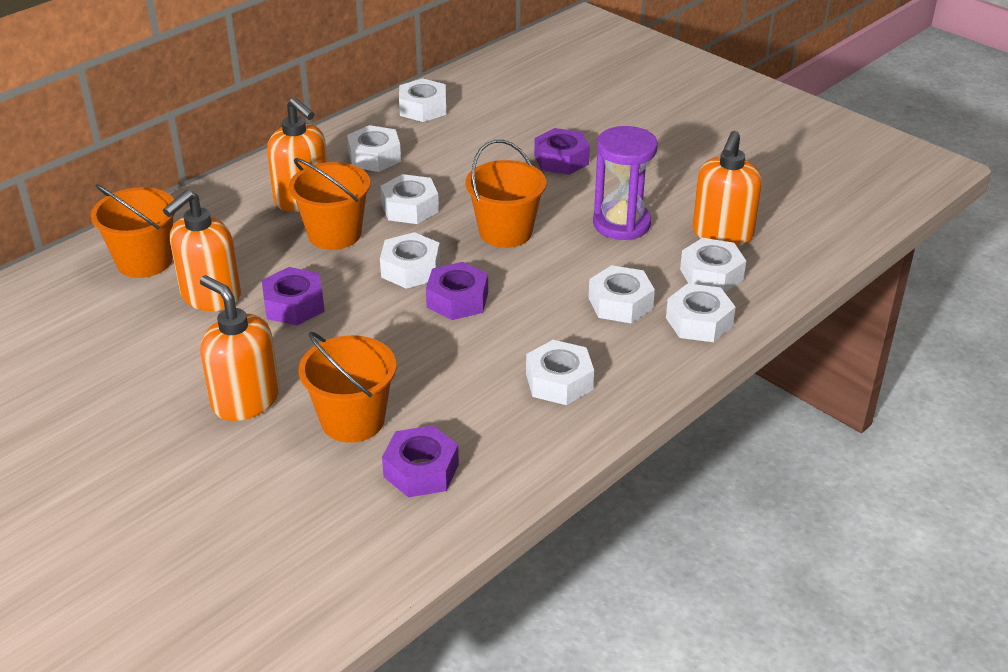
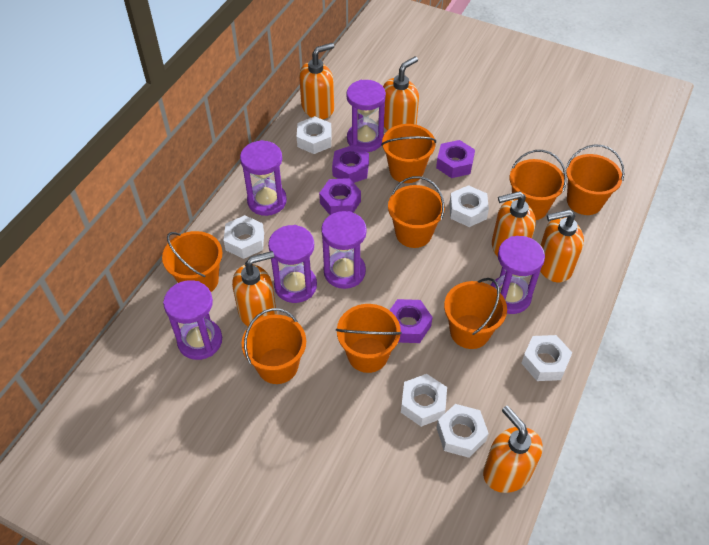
orange bucket: 4 -> 8
orange soap dispenser: 4 -> 6
purple hourglass: 1 -> 6
white nut: 8 -> 6

